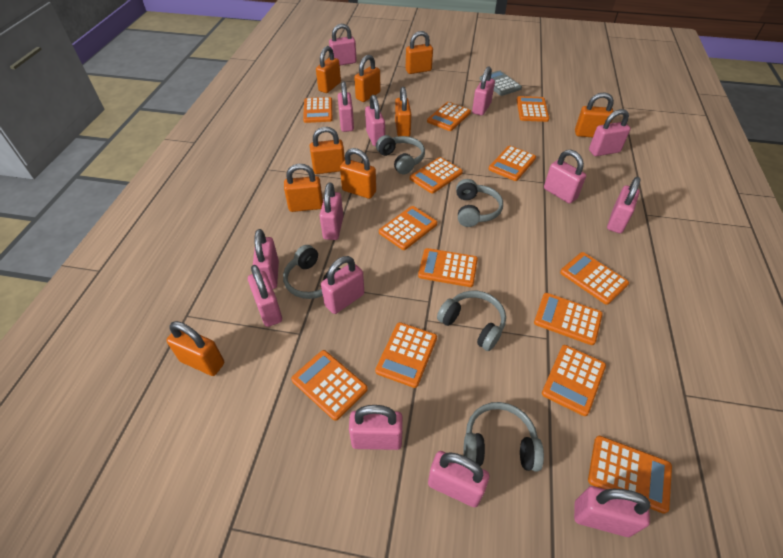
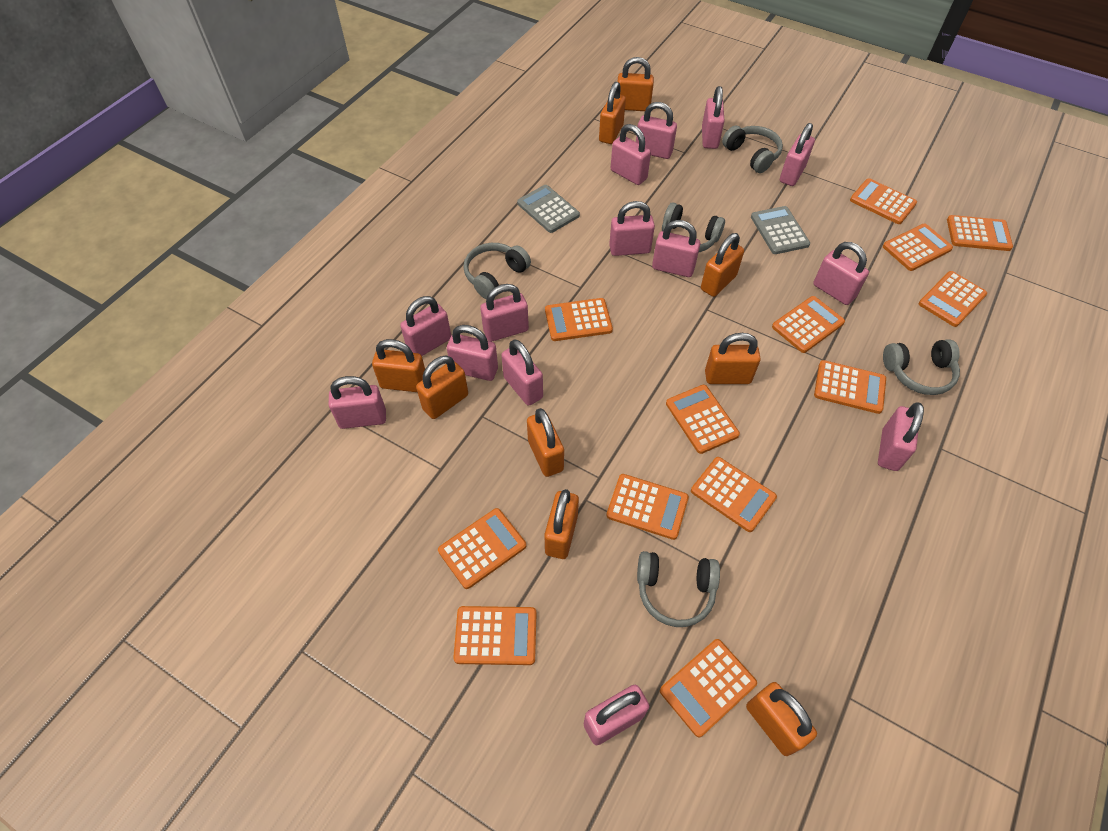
grey calculator: 1 -> 2

